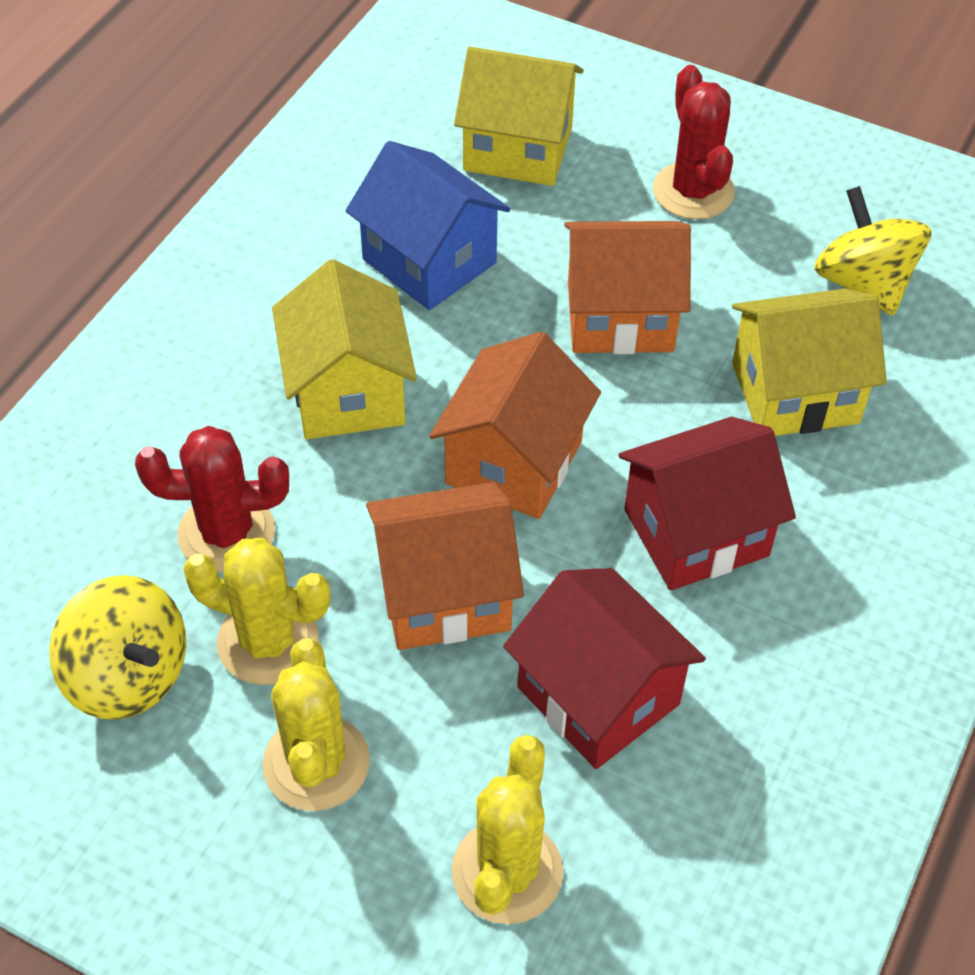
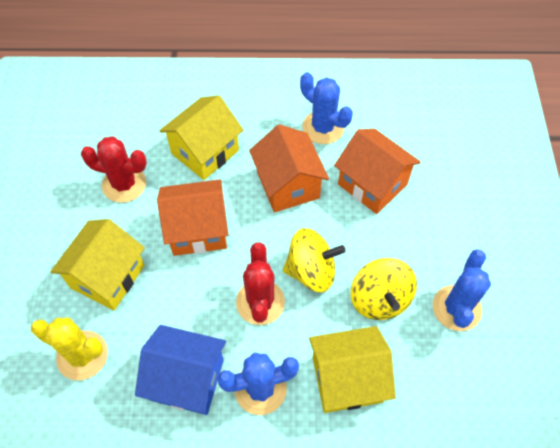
blue cactus: 0 -> 3
red house: 2 -> 0
yellow cactus: 3 -> 1

